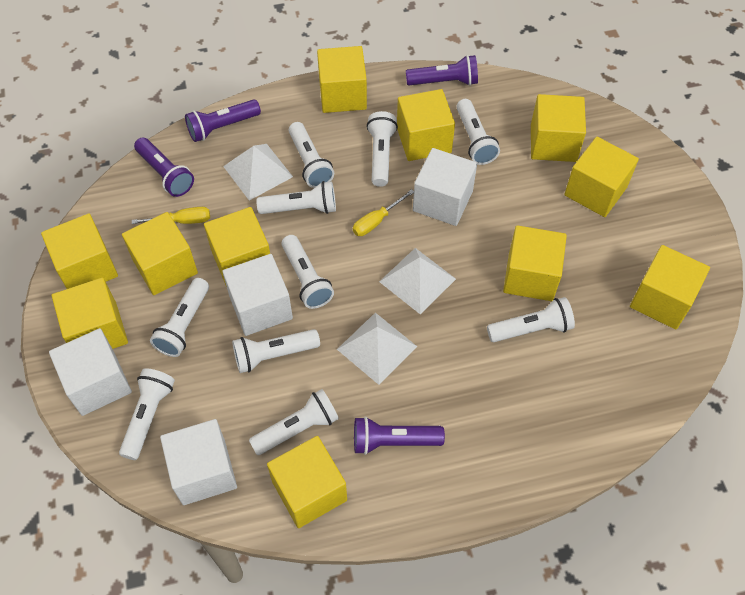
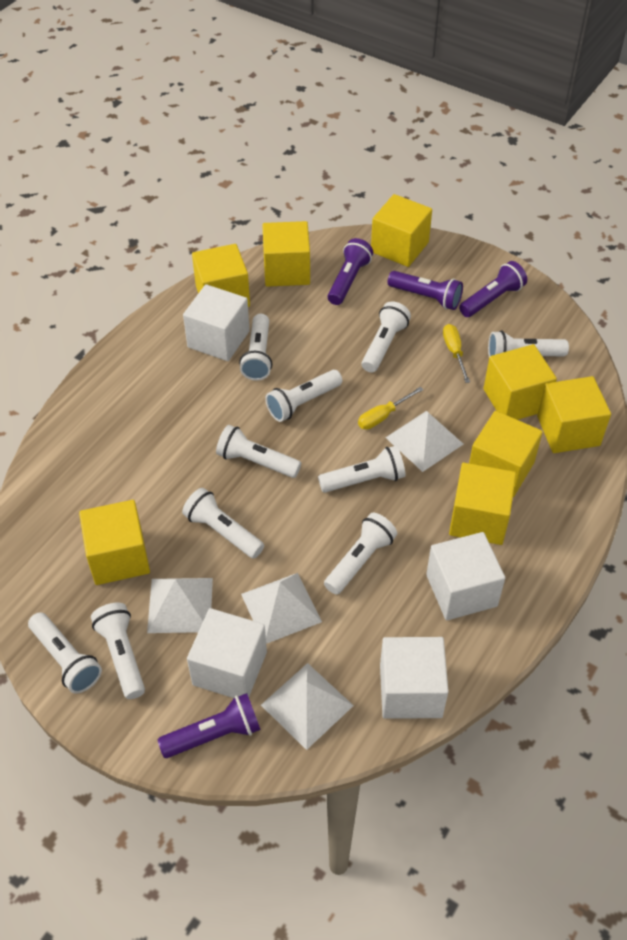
white pyramid: 3 -> 4
yellow cube: 11 -> 8

